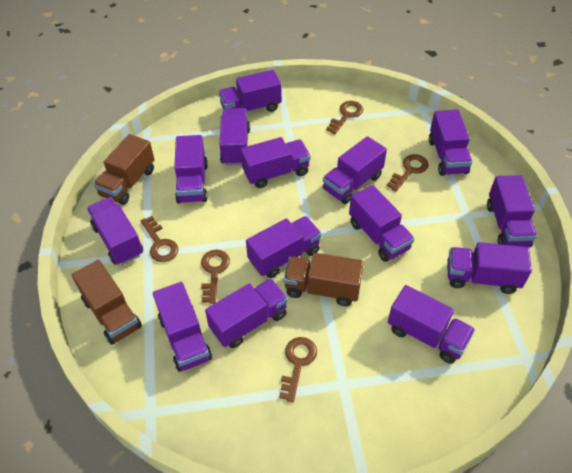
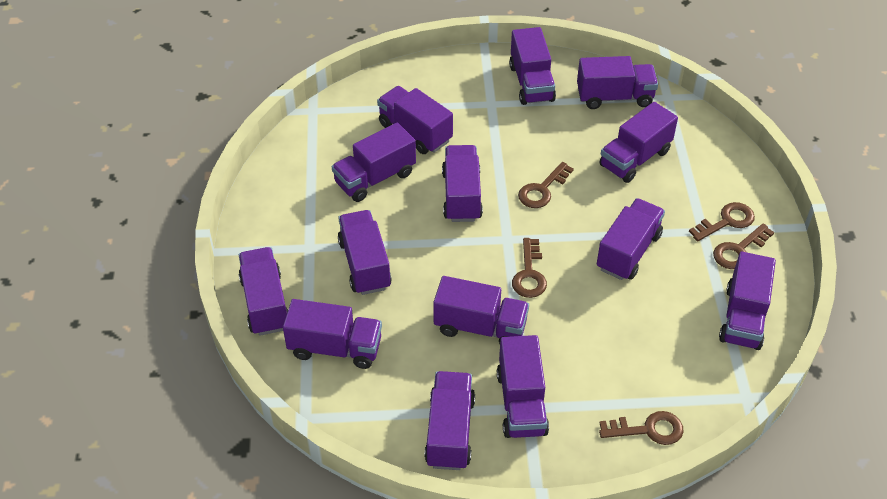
brown truck: 3 -> 0

